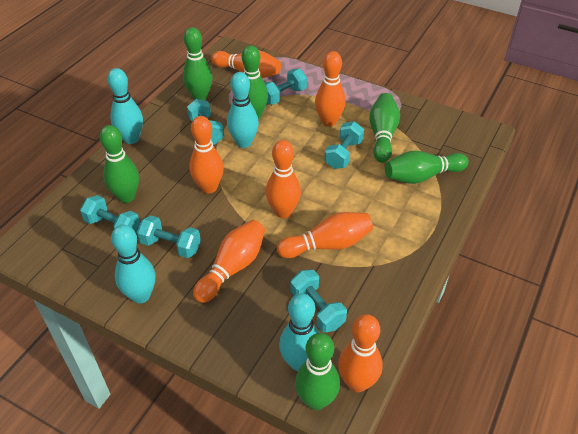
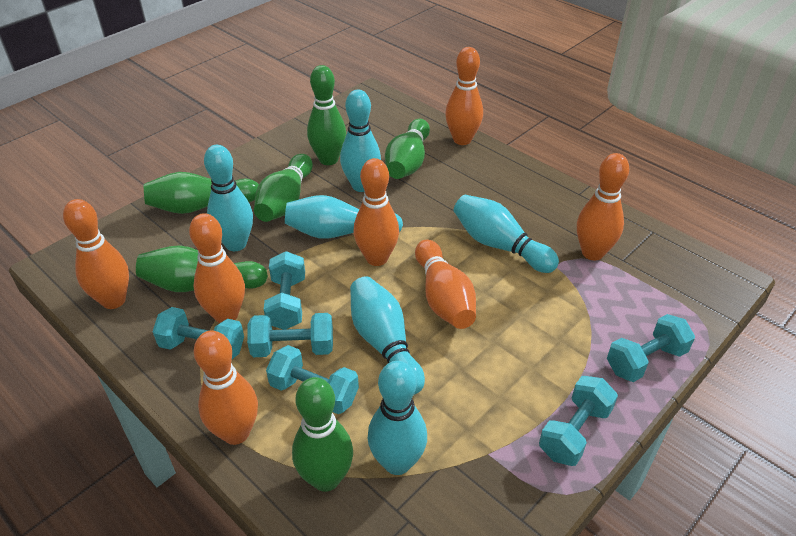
turquoise bowling pin: 4 -> 6

